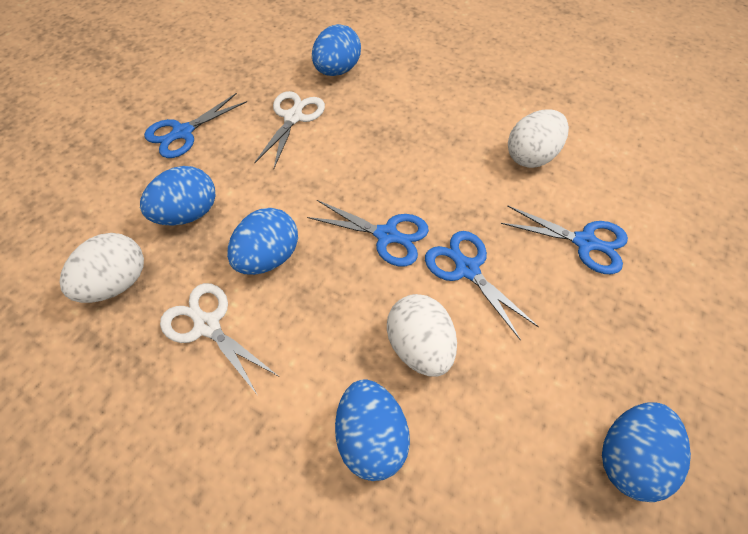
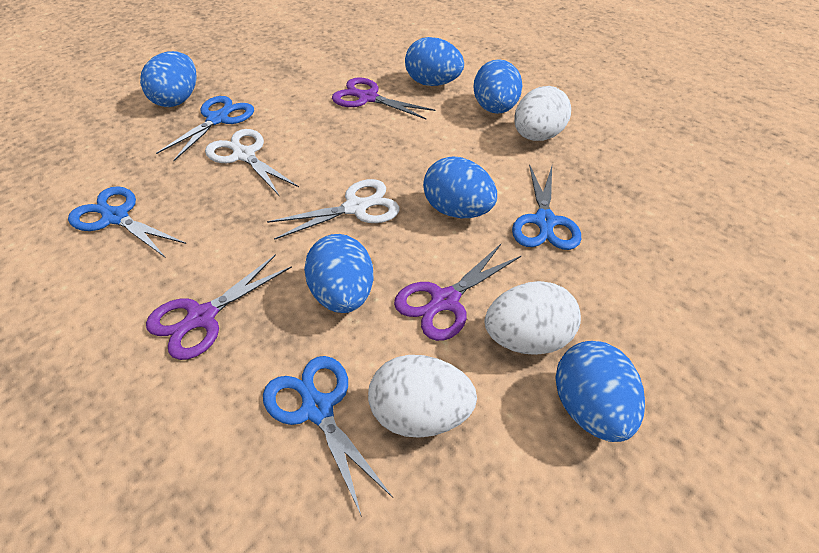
blue egg: 5 -> 6
purple scissors: 0 -> 3

